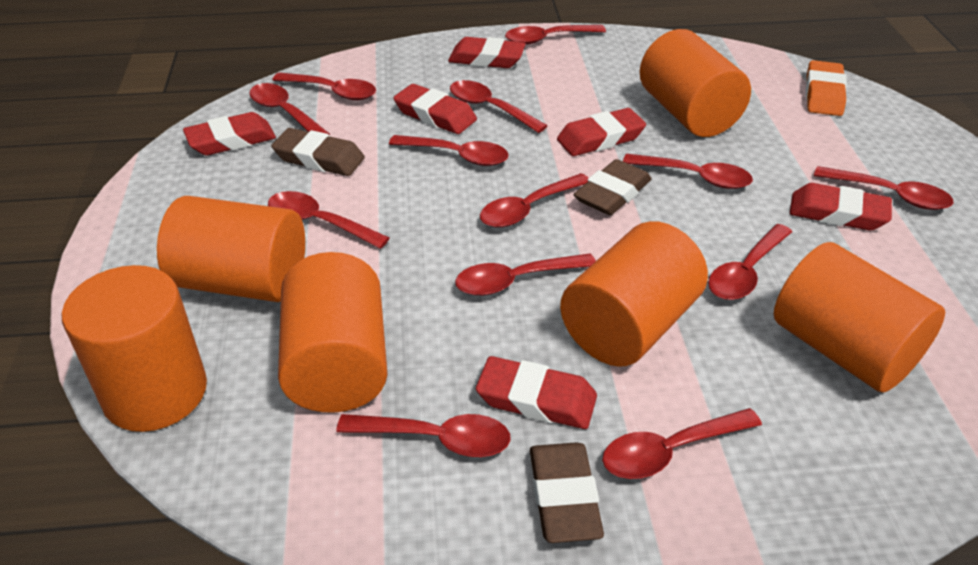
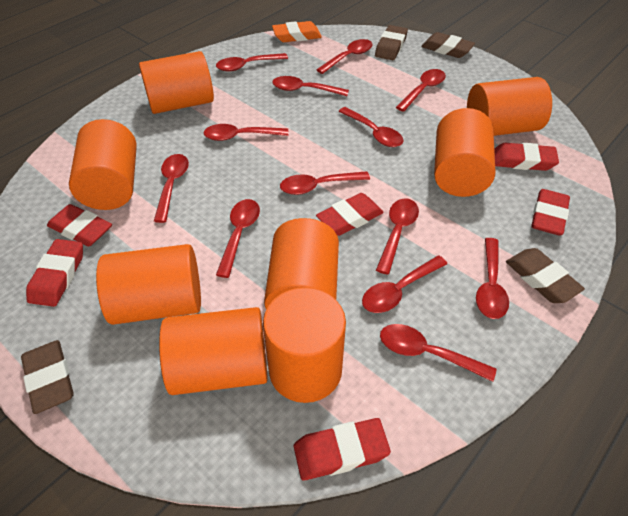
brown eraser: 3 -> 4
orange cylinder: 6 -> 8

